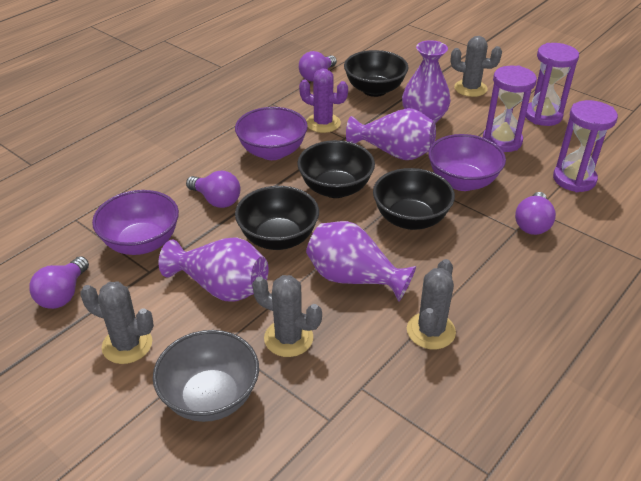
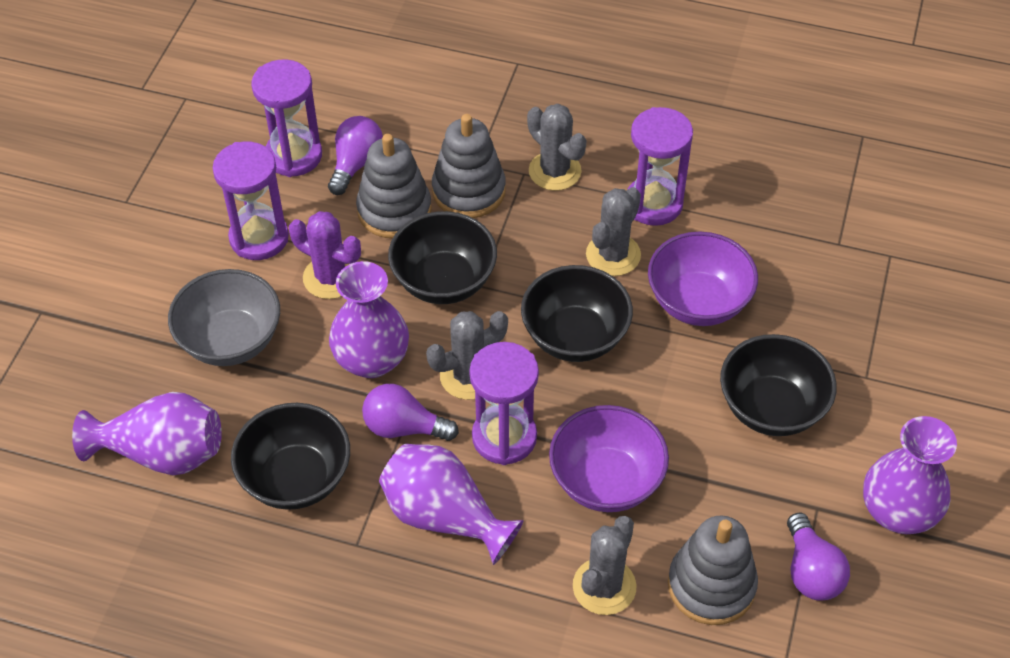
grey stacking toy: 0 -> 3
purple bowl: 3 -> 2
purple hourglass: 3 -> 4
purple light bulb: 4 -> 3

